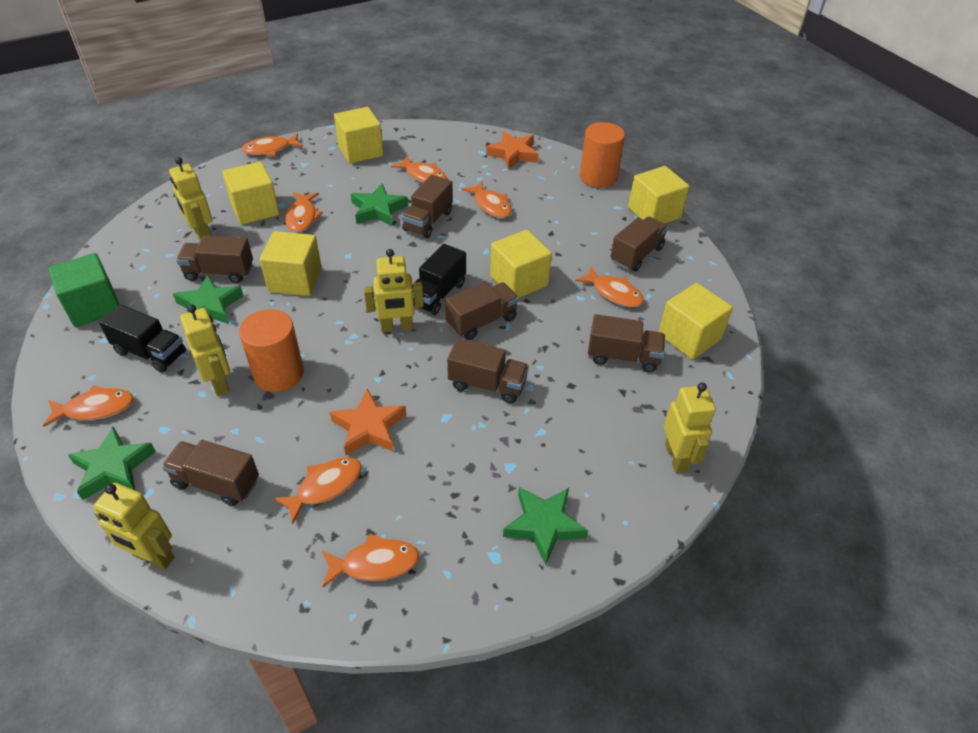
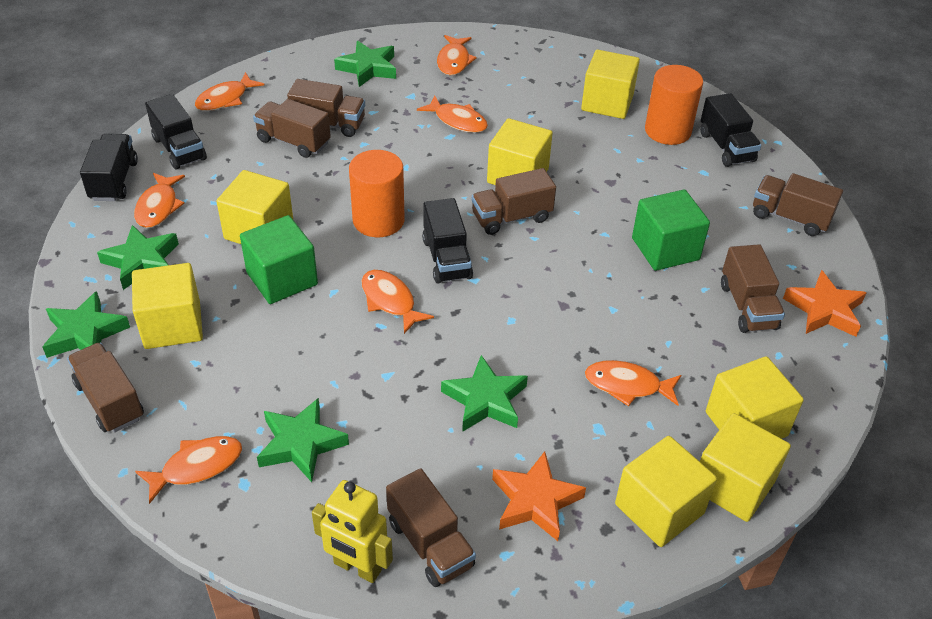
black truck: 2 -> 4
green cube: 1 -> 2
green star: 4 -> 5
orange fish: 8 -> 7
yellow cube: 6 -> 7
yellow robot: 5 -> 1

